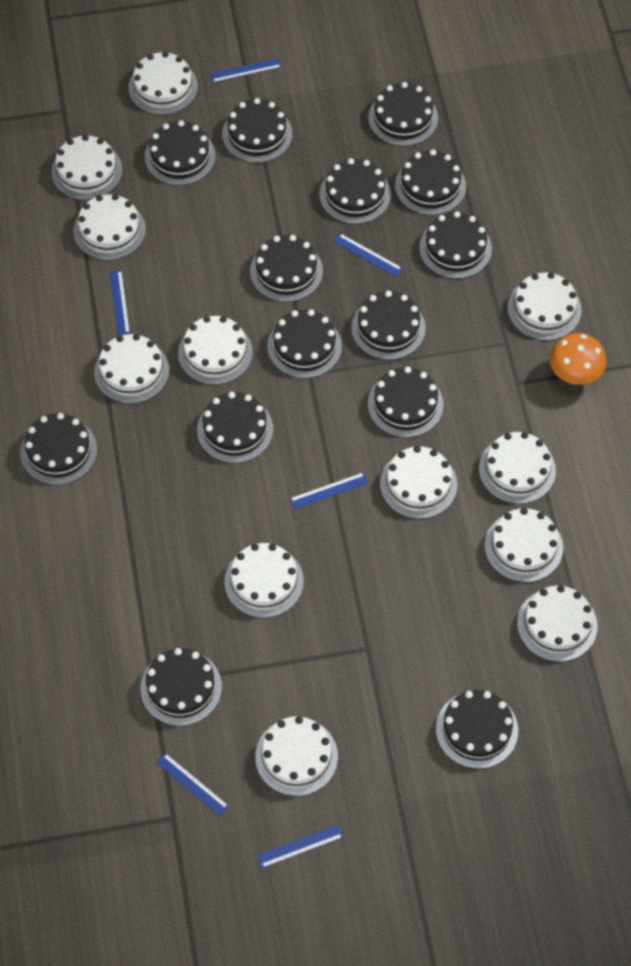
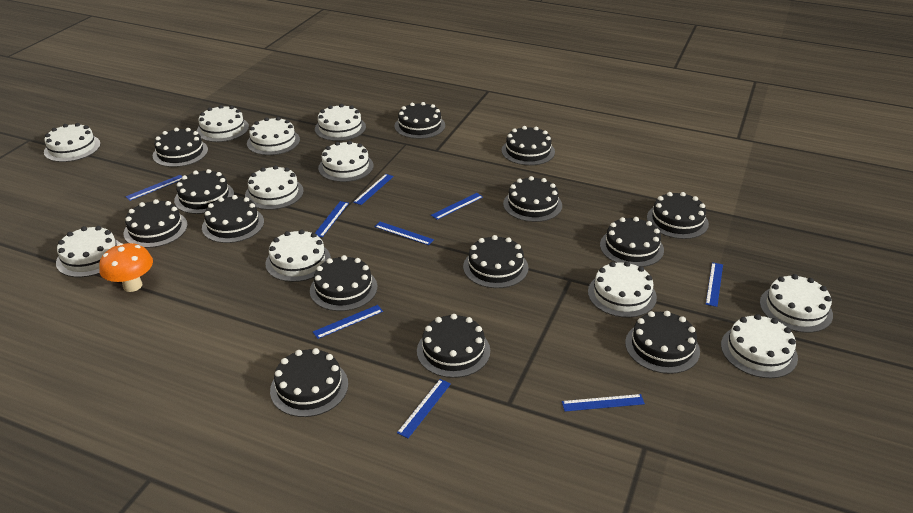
blue ruler: 6 -> 9
white cake: 12 -> 11

